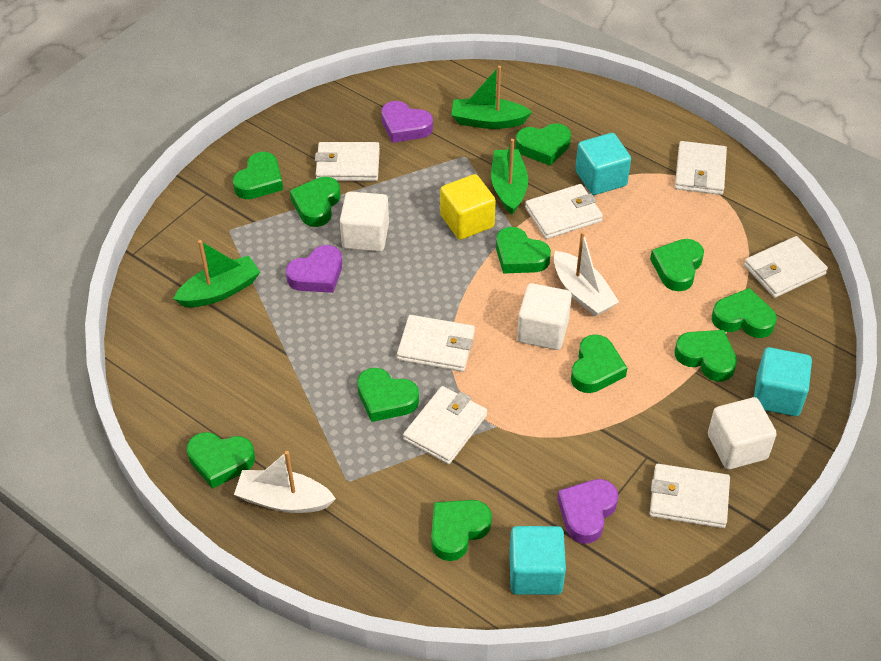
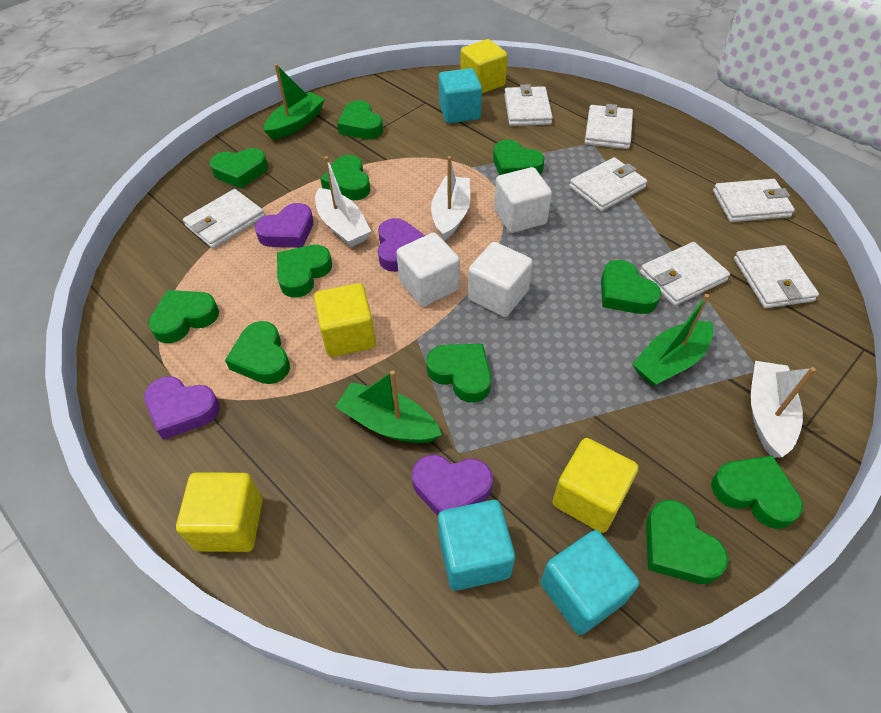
purple heart: 3 -> 4
white boat: 2 -> 3
yellow cube: 1 -> 4

